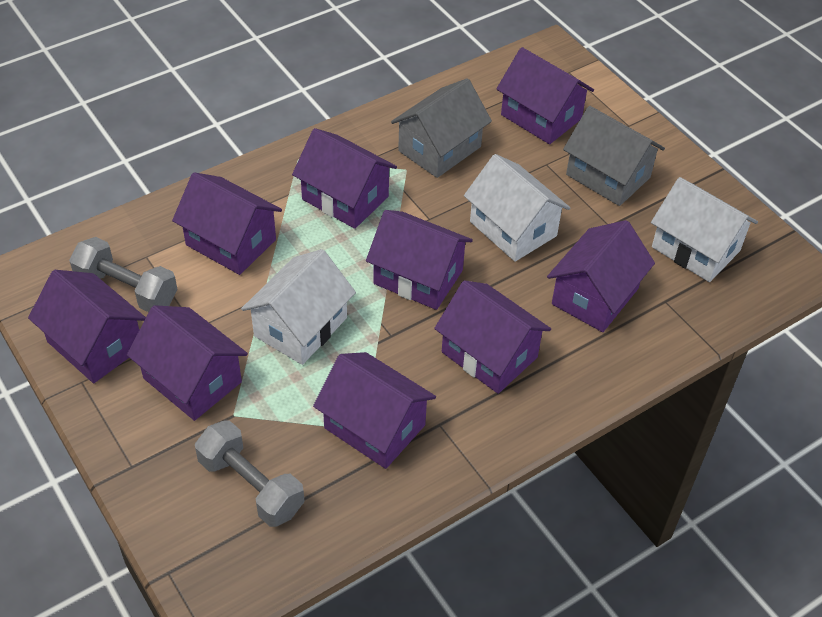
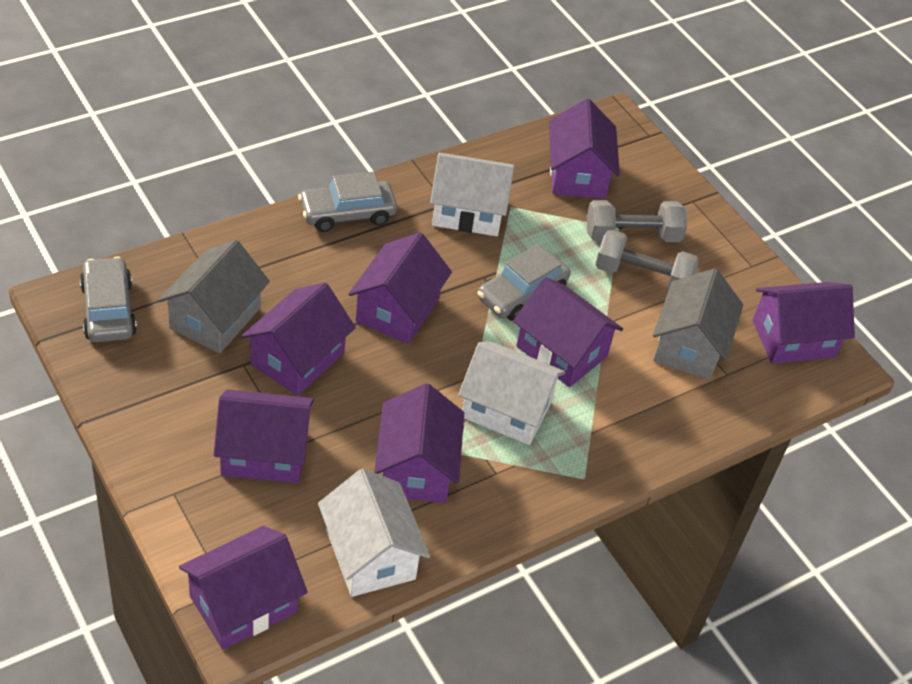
grey car: 0 -> 3
purple house: 9 -> 8

